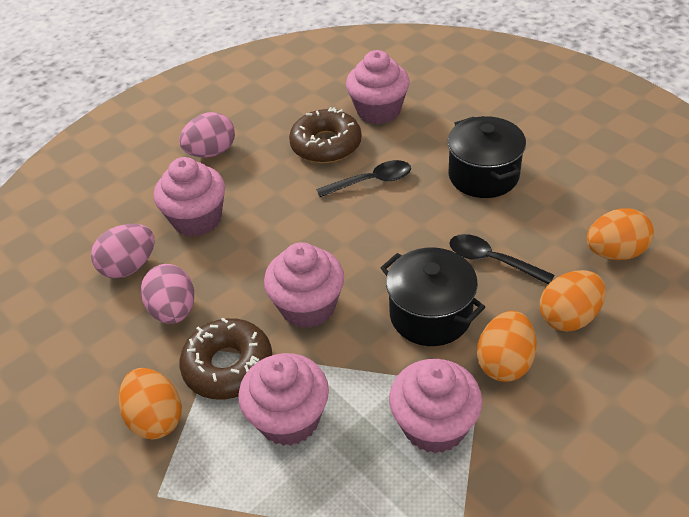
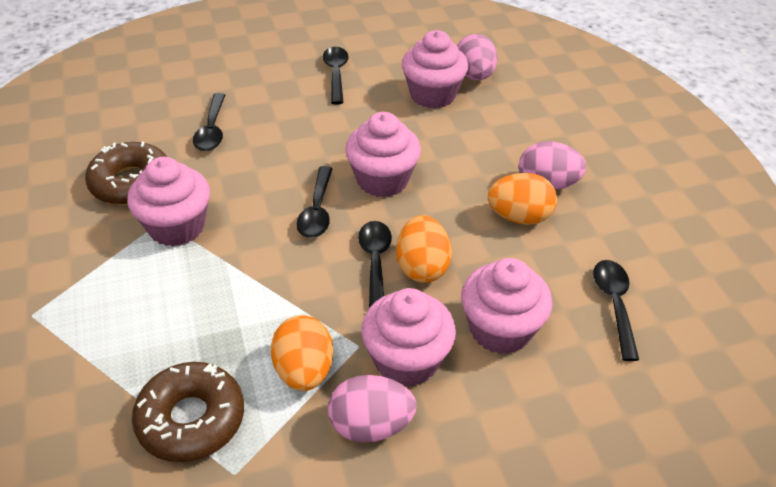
black pot: 2 -> 0
black spoon: 2 -> 5
orange egg: 4 -> 3

